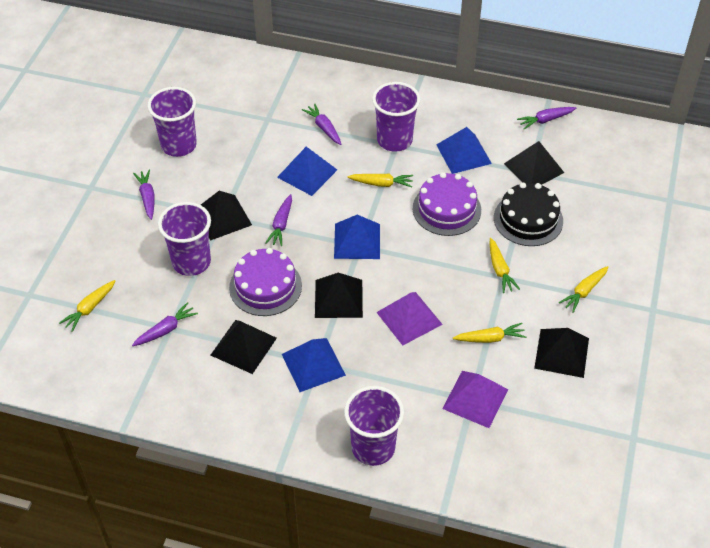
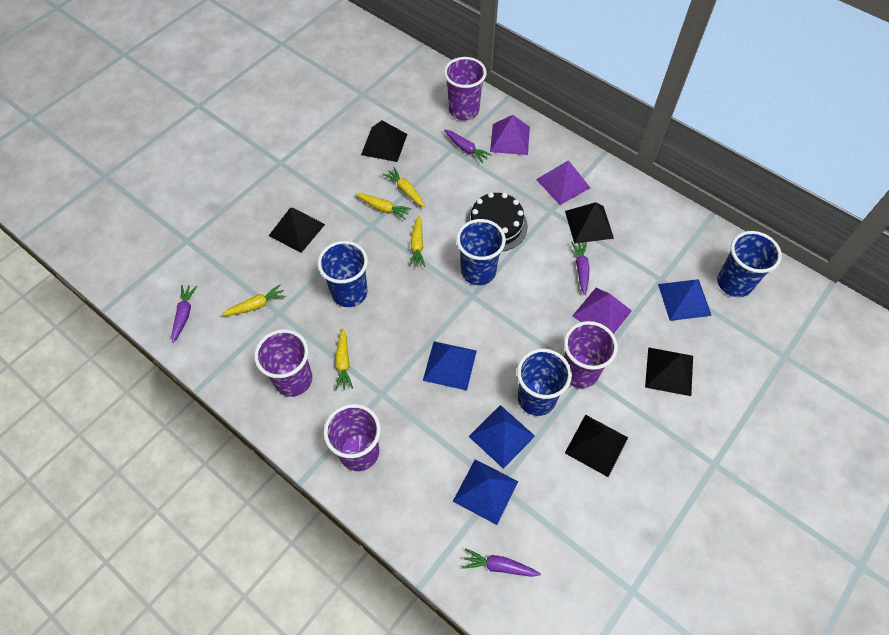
blue cup: 0 -> 4
purple cake: 2 -> 0
purple carrot: 5 -> 4
purple pyramid: 2 -> 3

